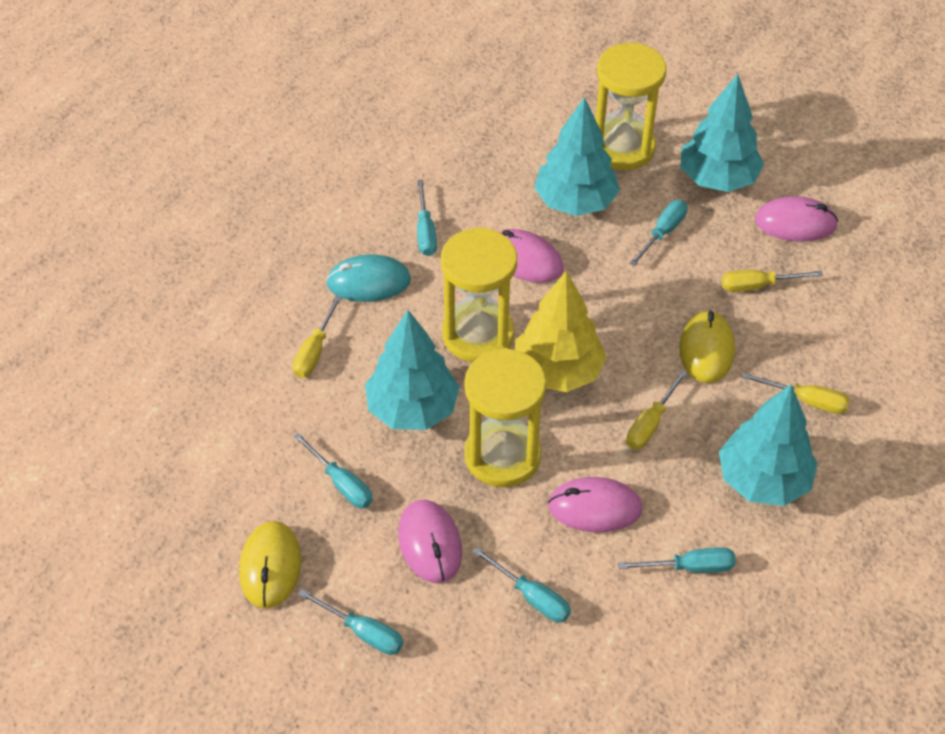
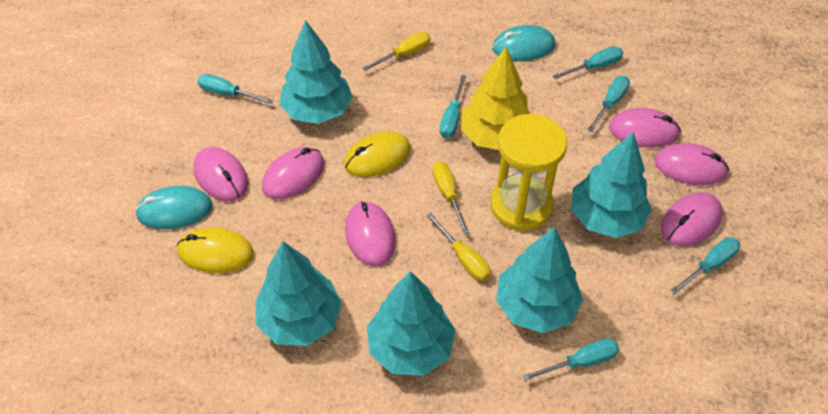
pink mouse: 4 -> 6
turquoise mouse: 1 -> 2
turquoise tree: 4 -> 5
yellow hourglass: 3 -> 1
yellow screwdriver: 4 -> 3

